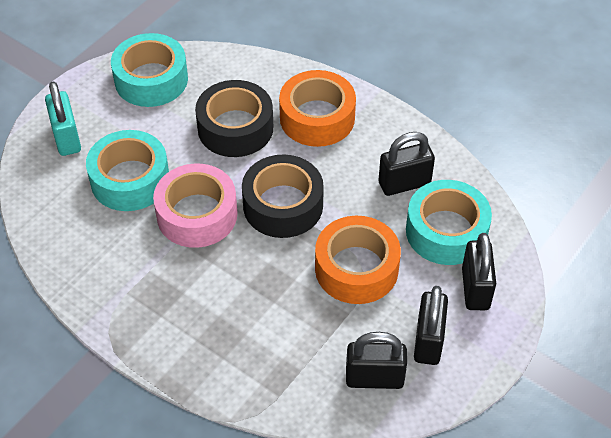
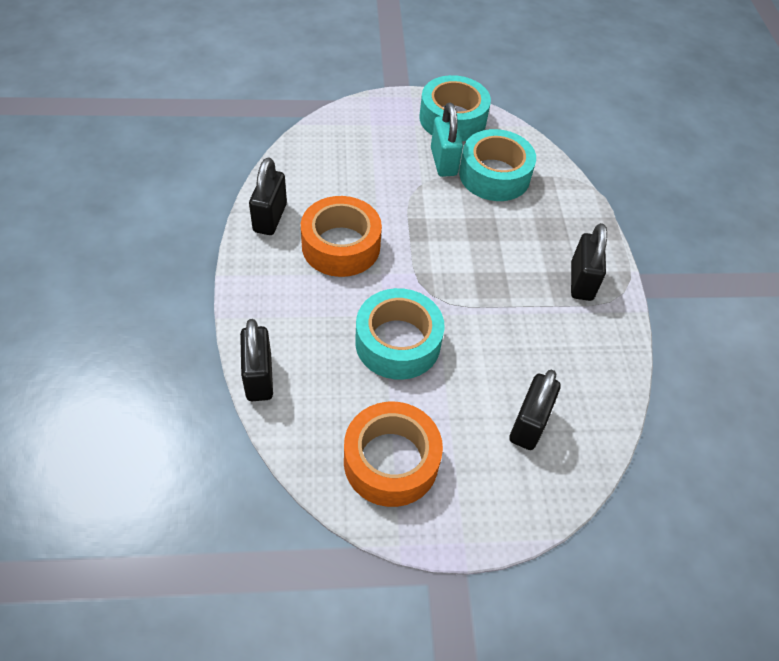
black tape: 2 -> 0
pink tape: 1 -> 0

